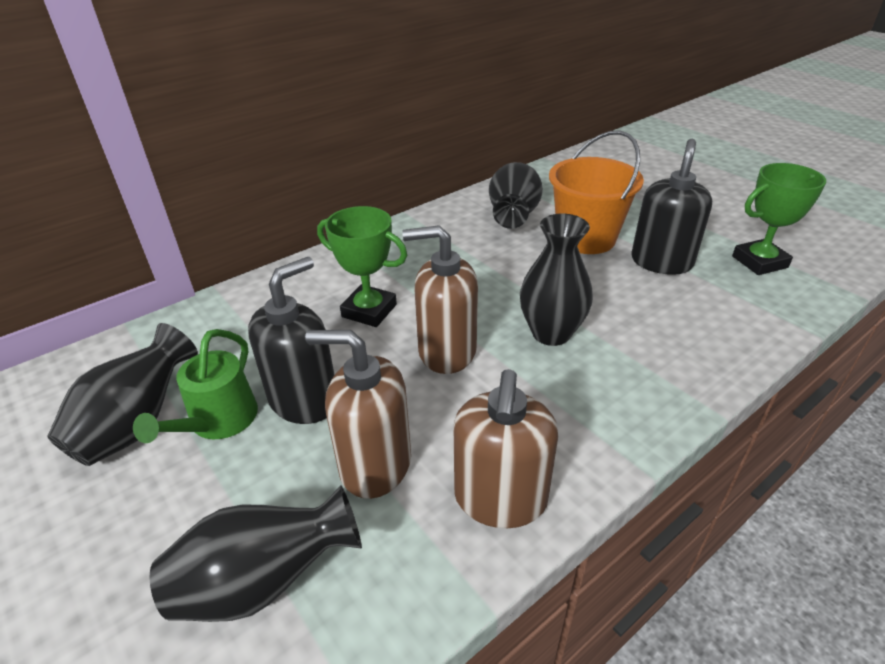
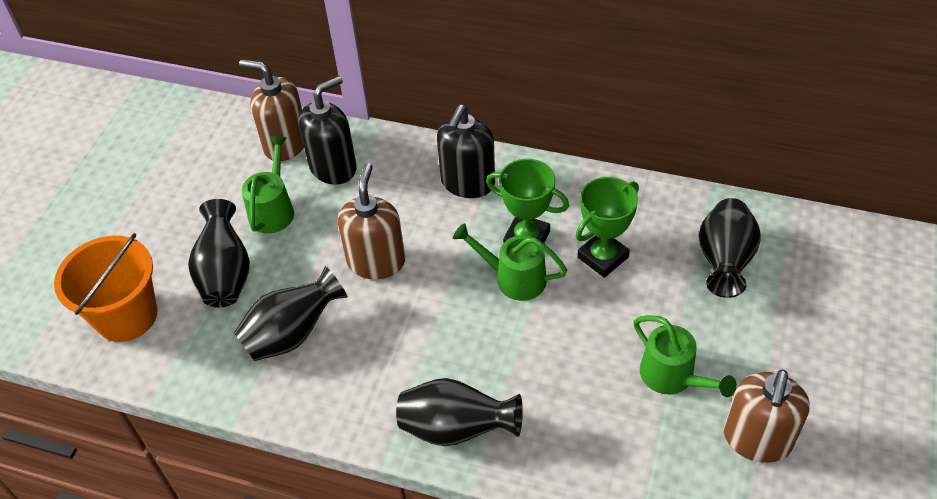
green watering can: 1 -> 3

